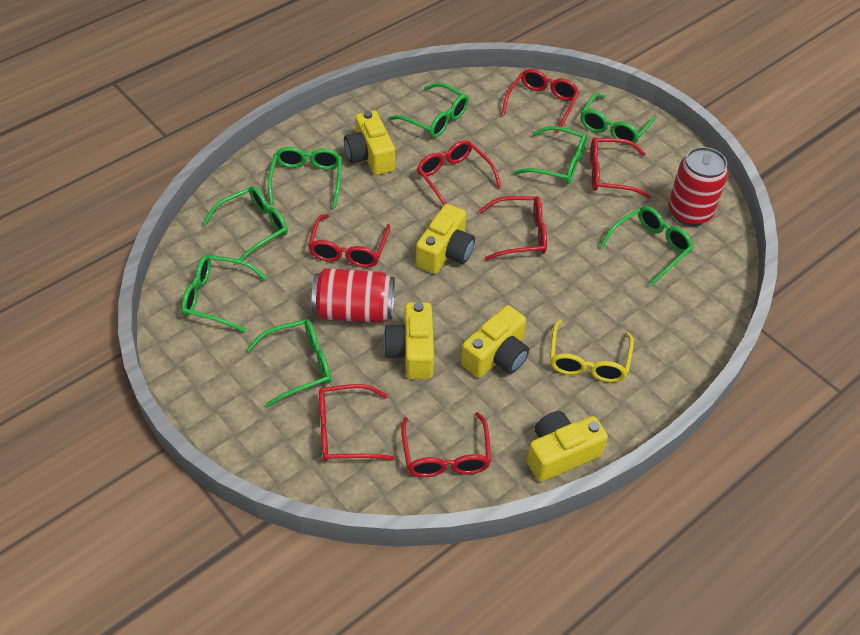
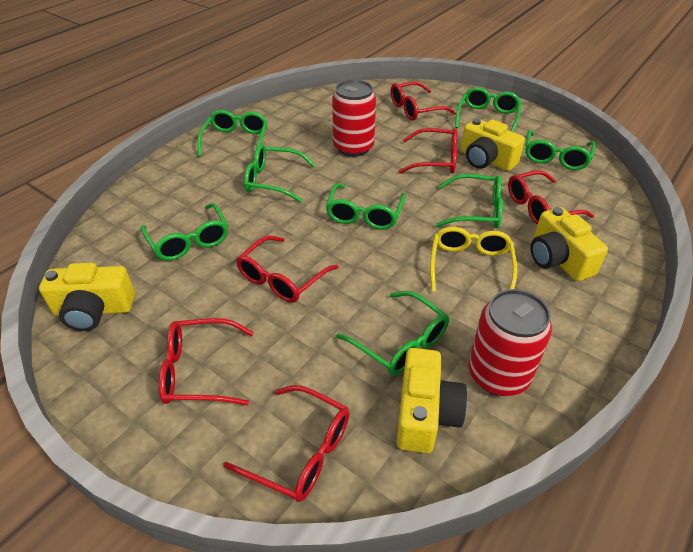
red glasses: 7 -> 6
yellow camera: 5 -> 4

